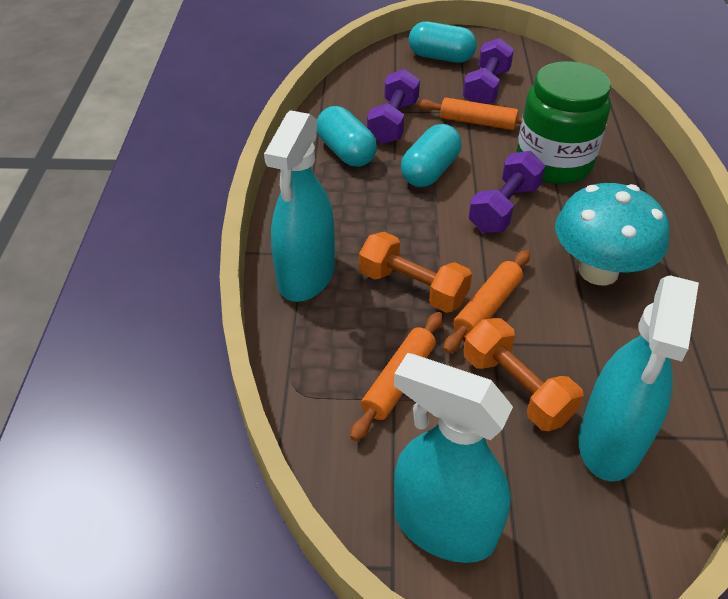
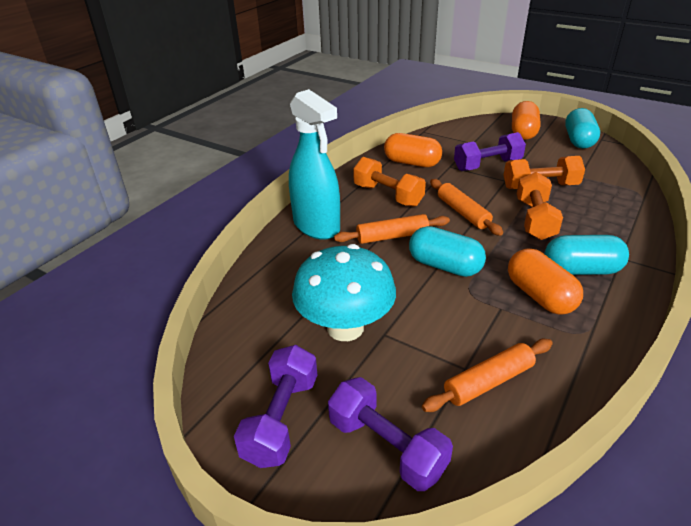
green jar: 1 -> 0
orange capsule: 0 -> 3
orange dumbbell: 2 -> 3
turquoise spray bottle: 3 -> 1

